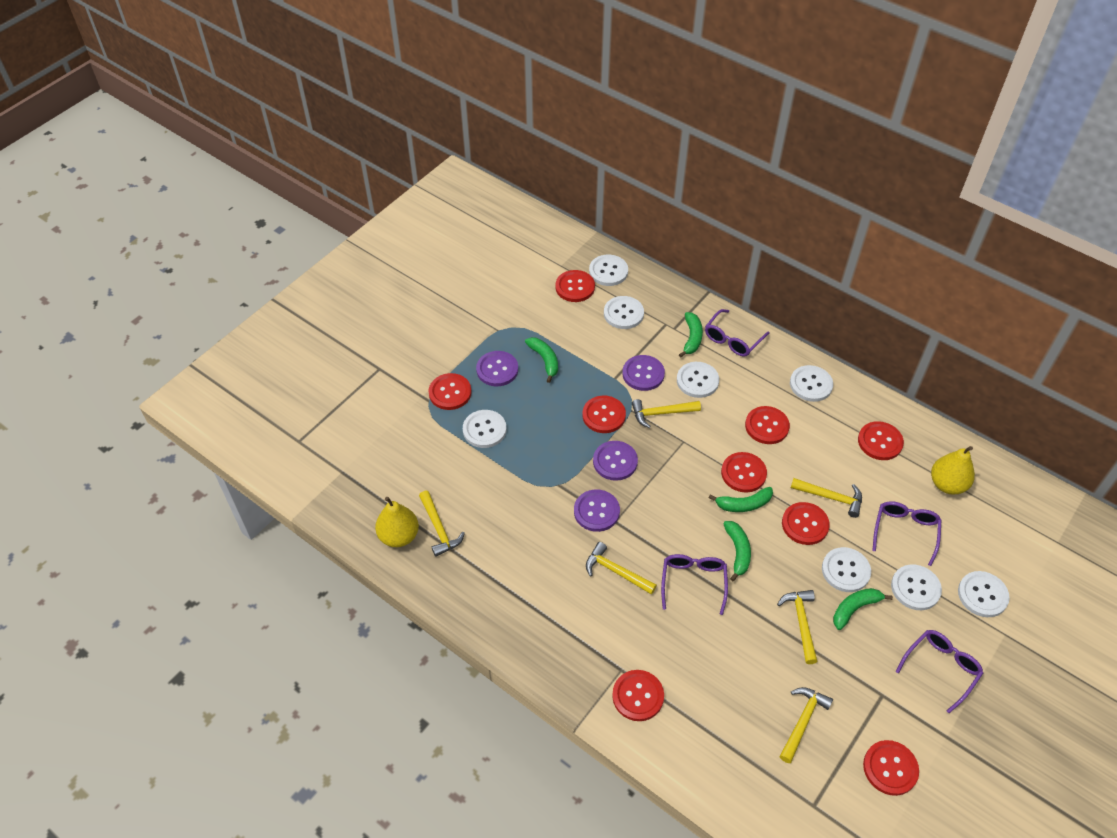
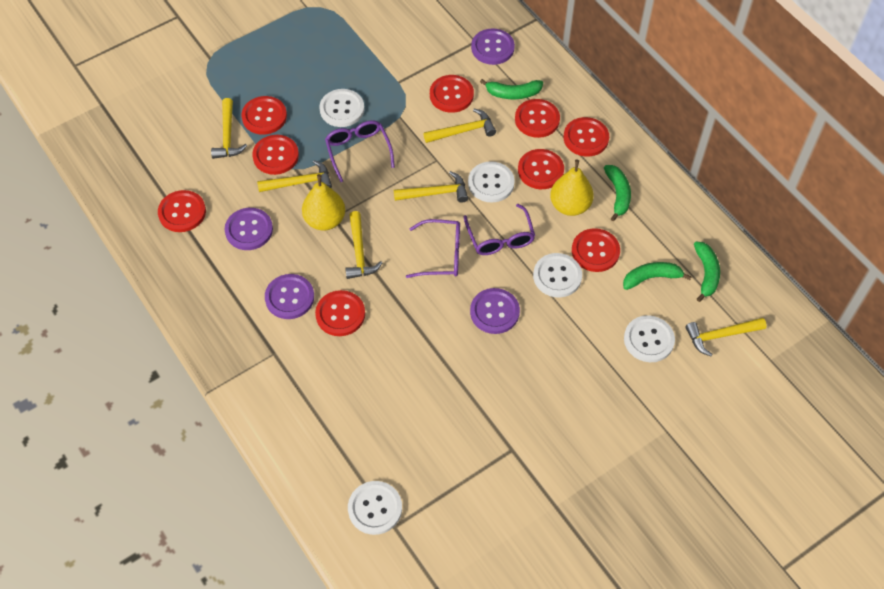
green banana: 5 -> 4
purple glasses: 4 -> 3
white button: 8 -> 5

